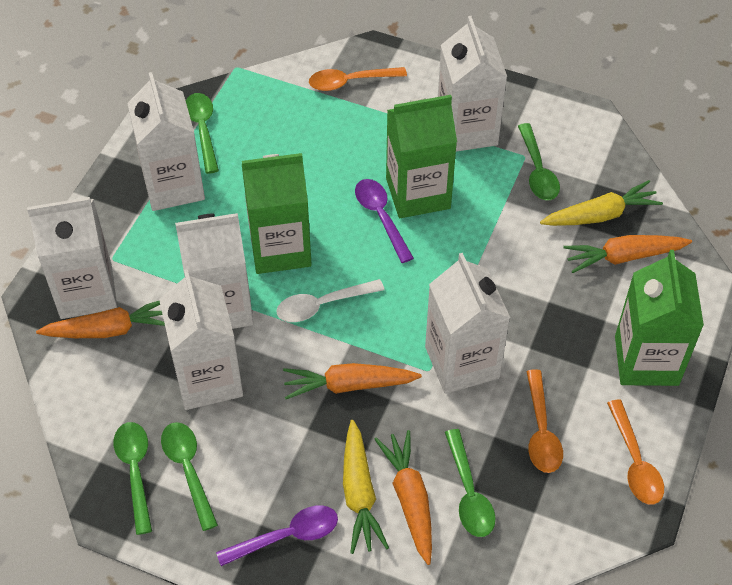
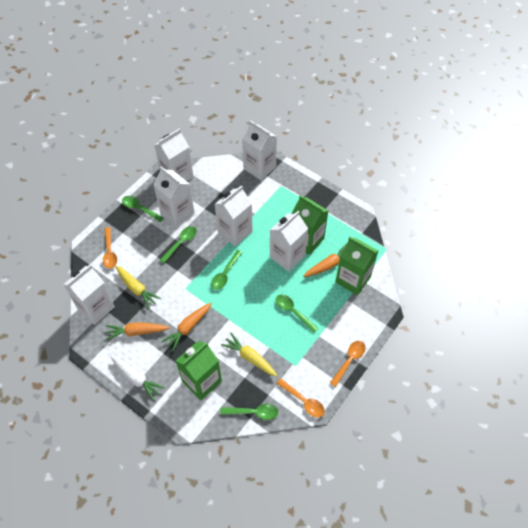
orange carrot: 4 -> 3
purple spoon: 2 -> 0
white carrot: 0 -> 1
white spoon: 1 -> 0

